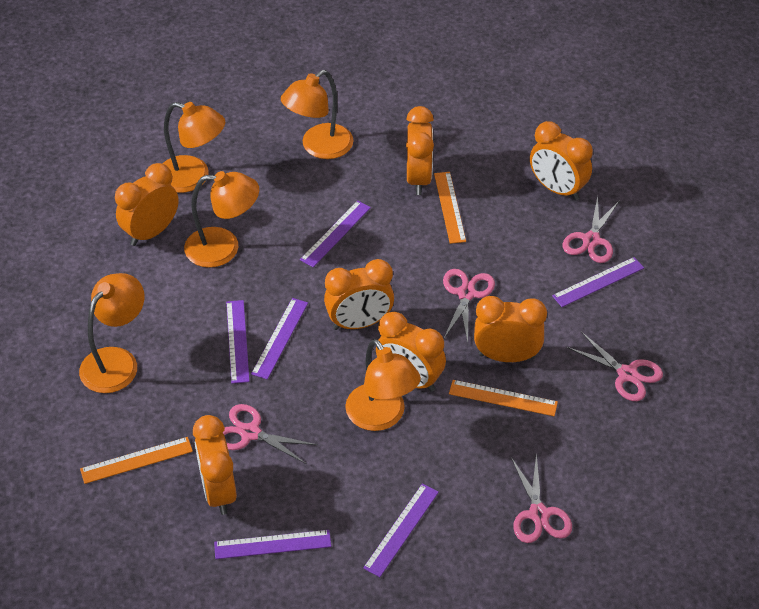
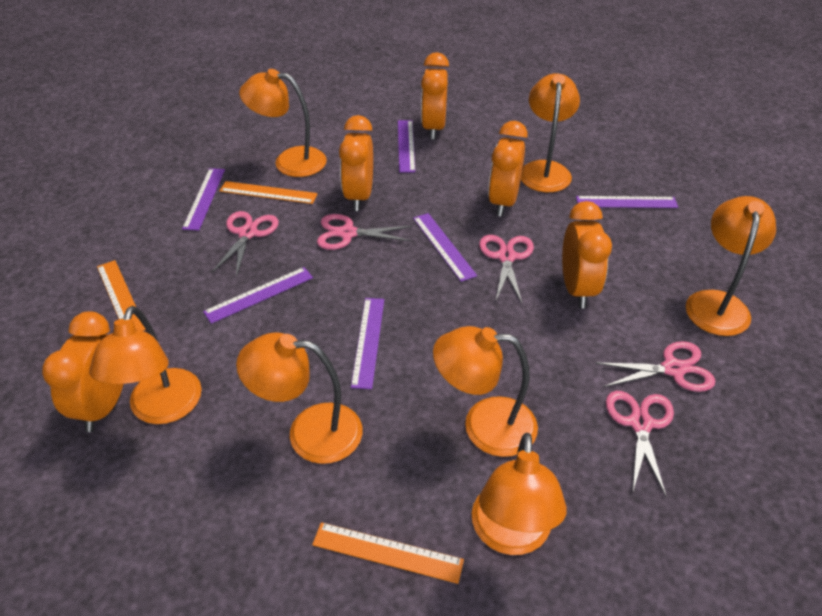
orange clock: 7 -> 5
orange lamp: 5 -> 7

